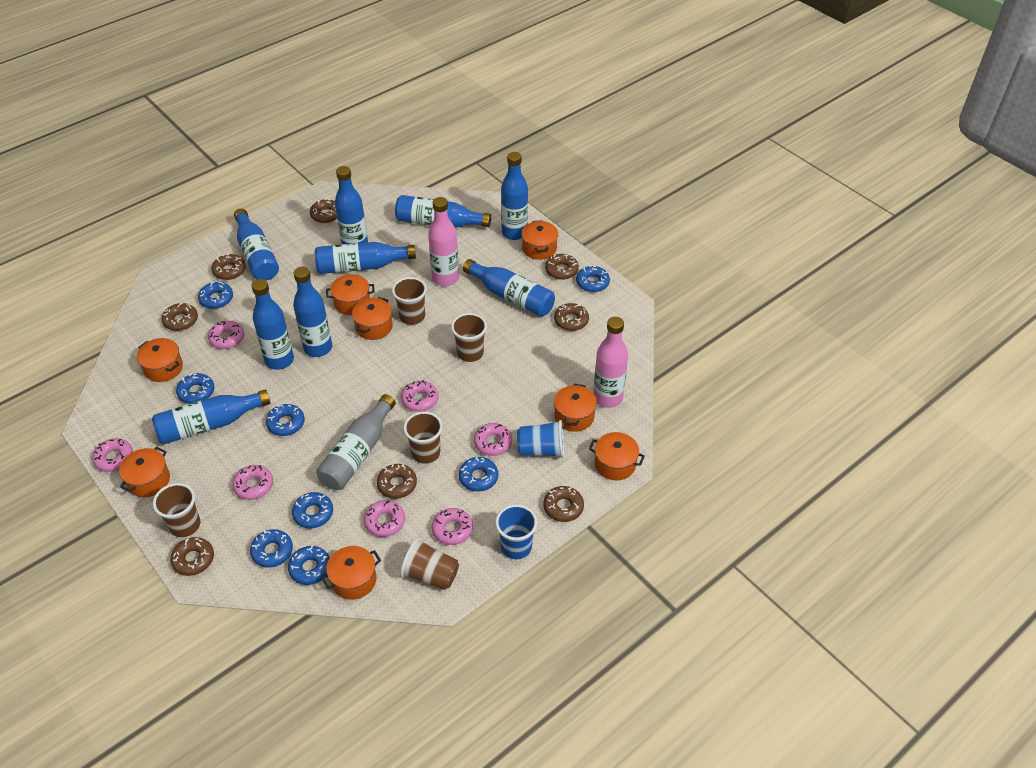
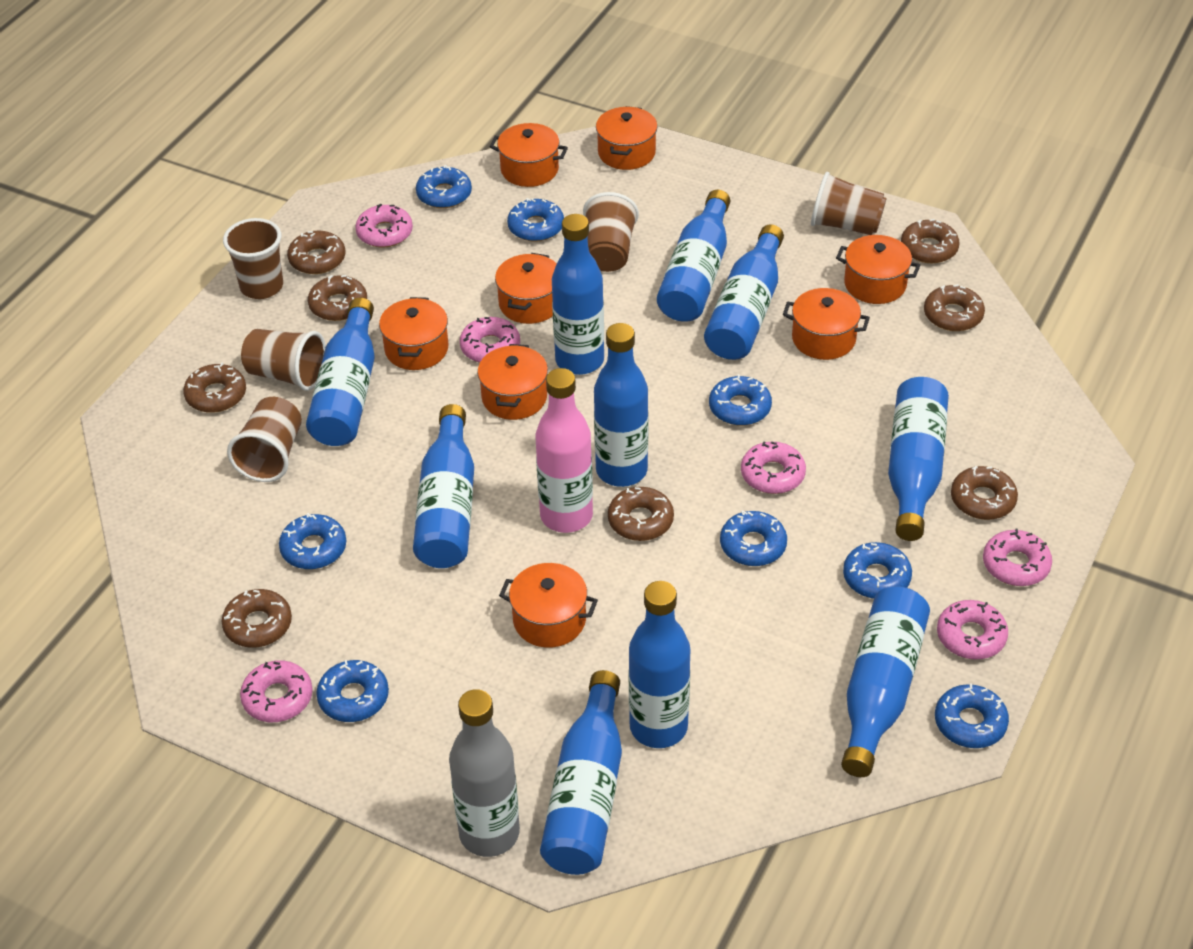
blue bottle: 9 -> 10
blue cup: 2 -> 0
pink bottle: 2 -> 1
pink donut: 7 -> 6

